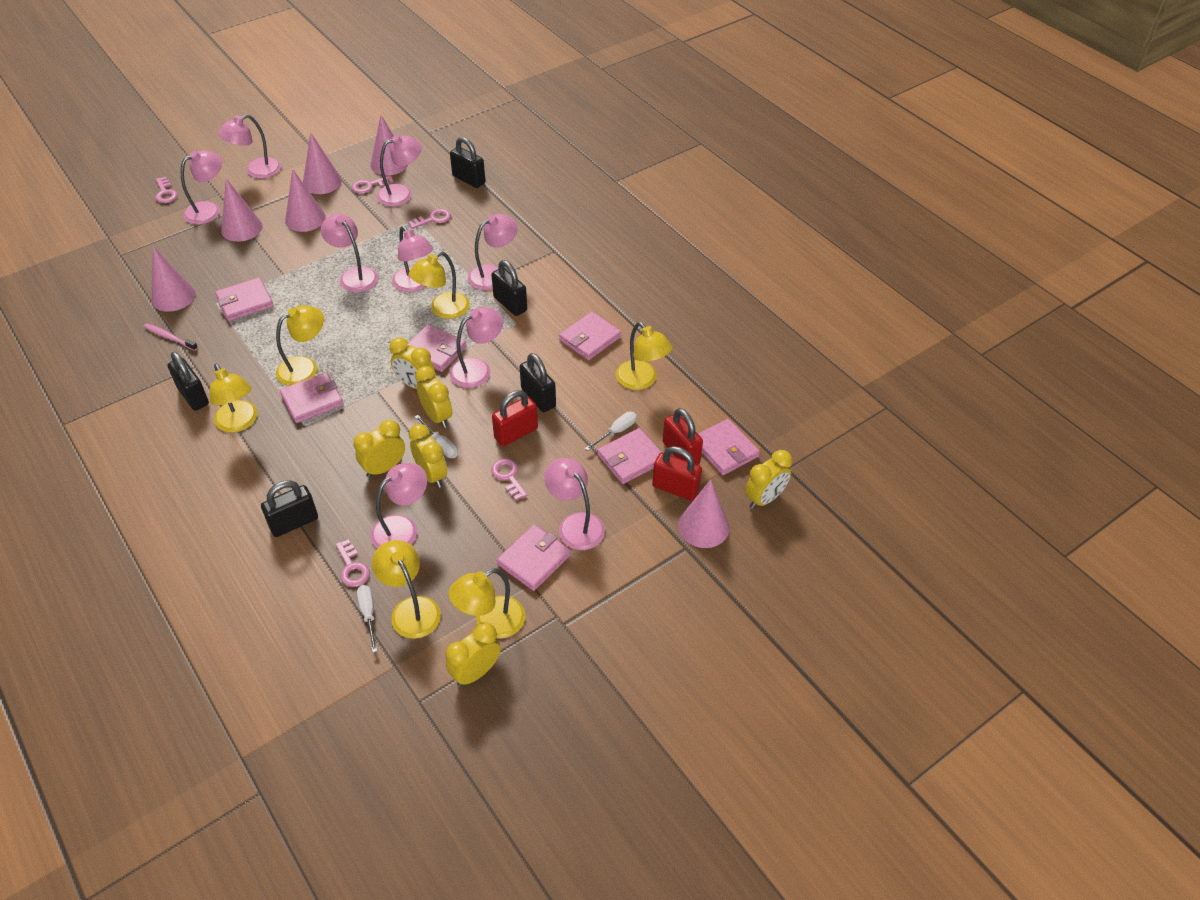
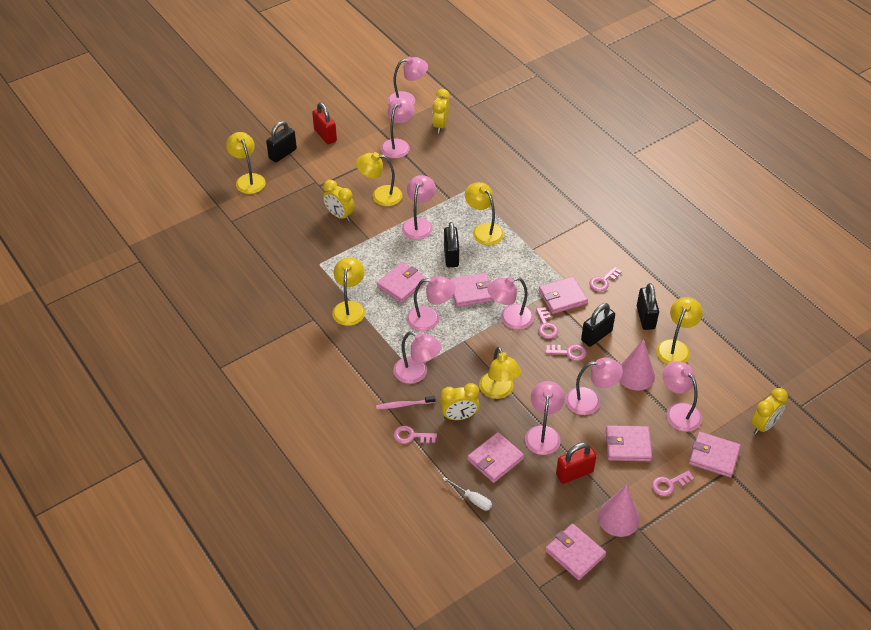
black padlock: 5 -> 4
pink cone: 6 -> 2
red padlock: 3 -> 2
white screwdriver: 3 -> 1
yellow clock: 6 -> 4

